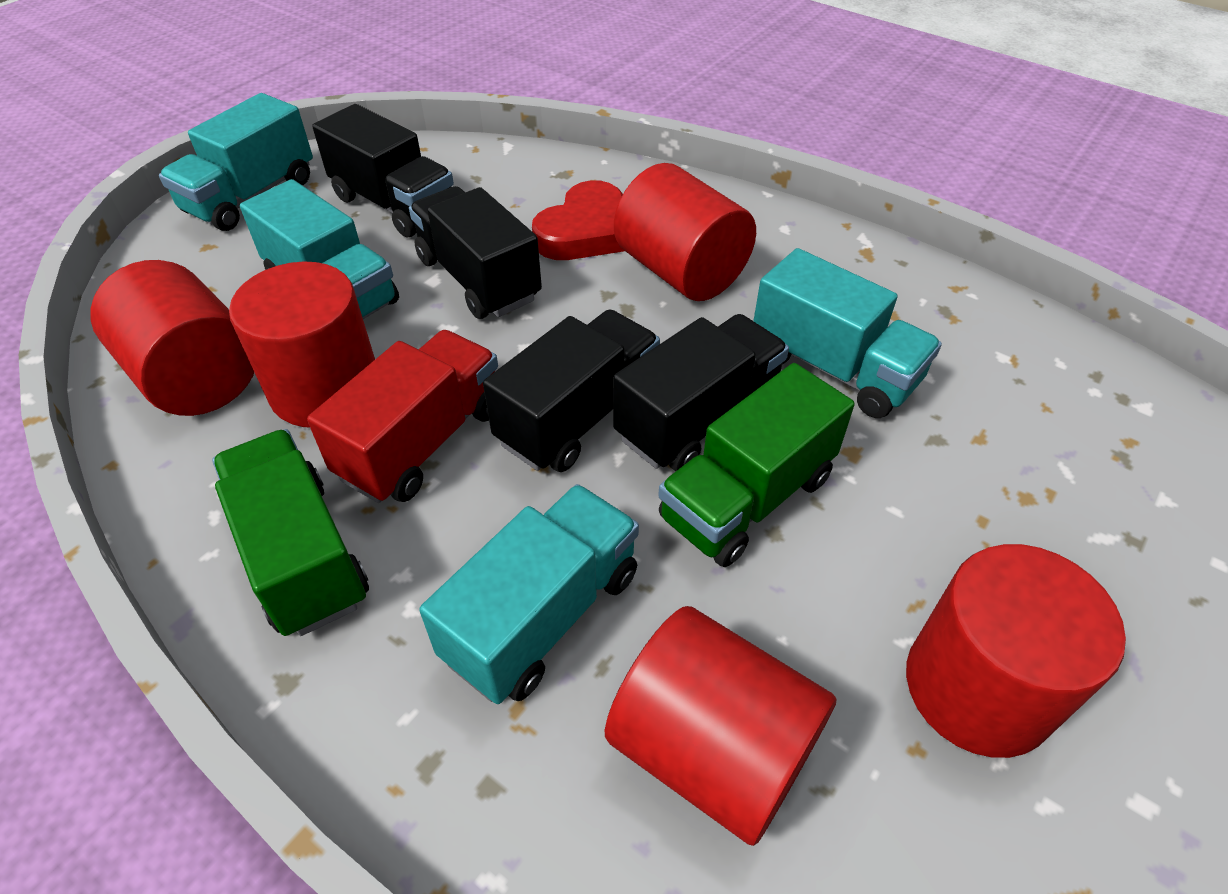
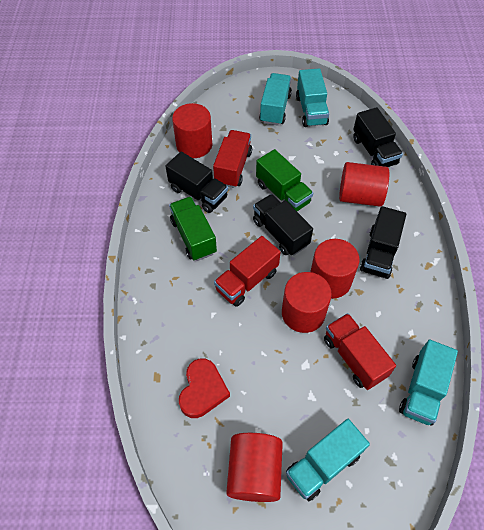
red truck: 1 -> 3

